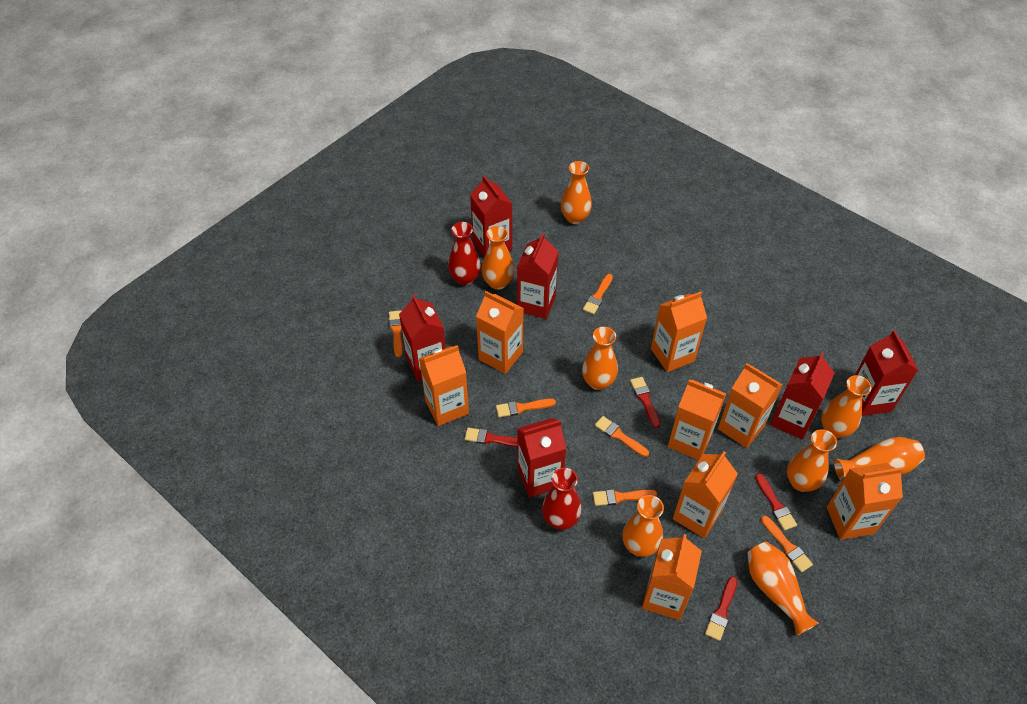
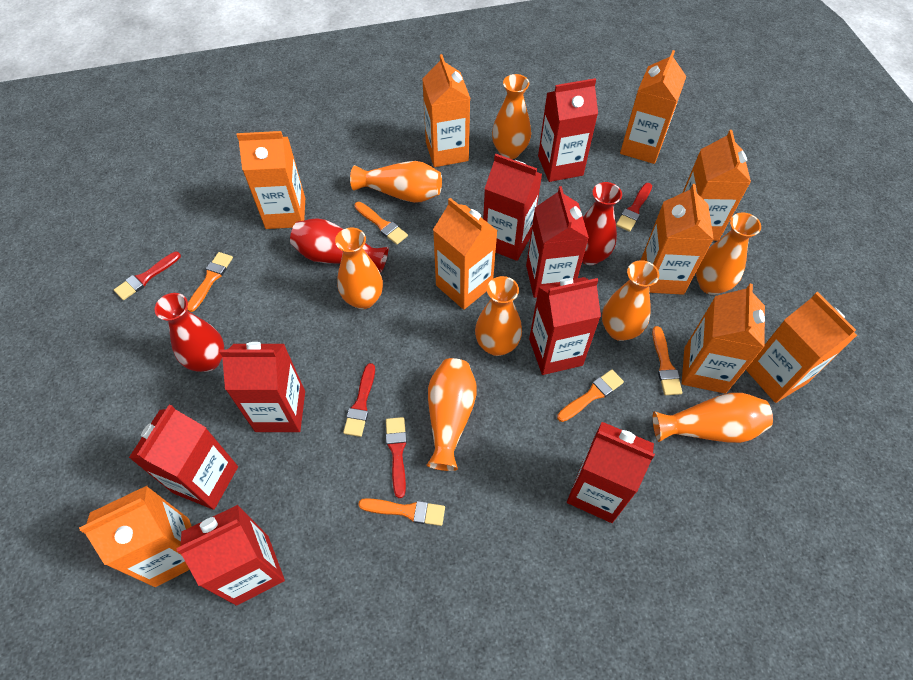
orange brush: 6 -> 5
orange carton: 8 -> 9
red carton: 6 -> 8
red vase: 2 -> 3

